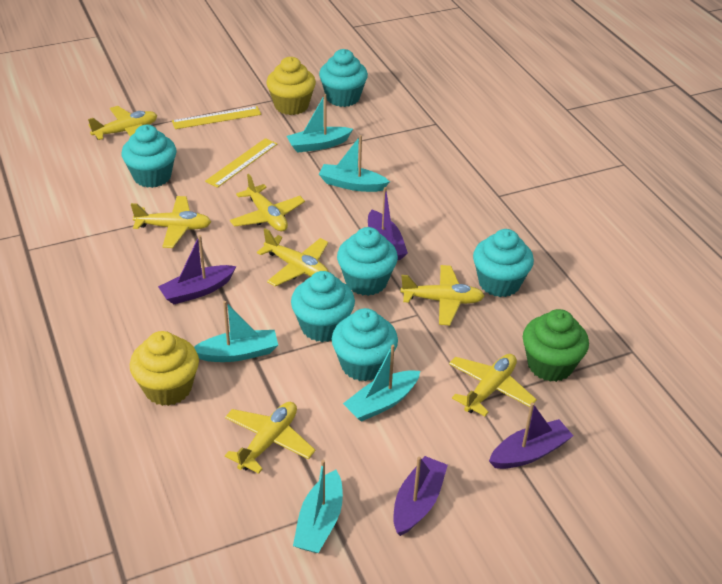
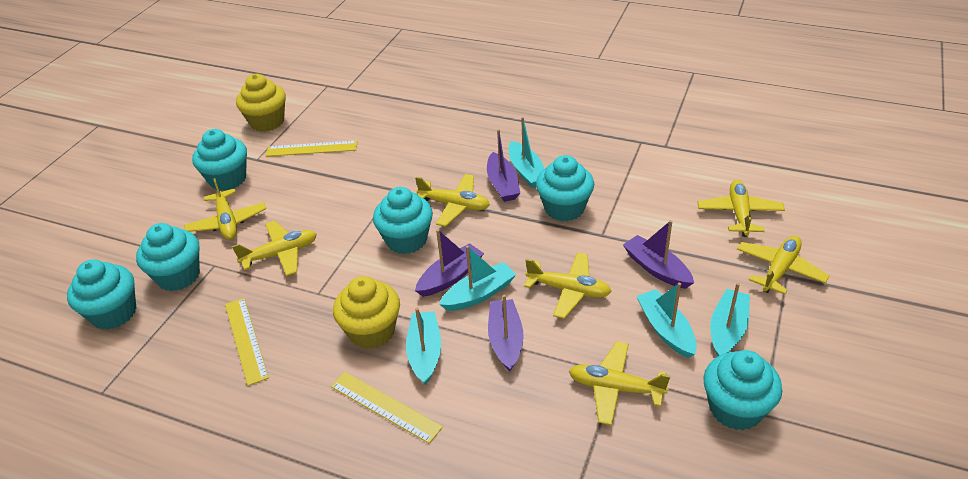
green cupcake: 1 -> 0
yellow ruler: 2 -> 3

